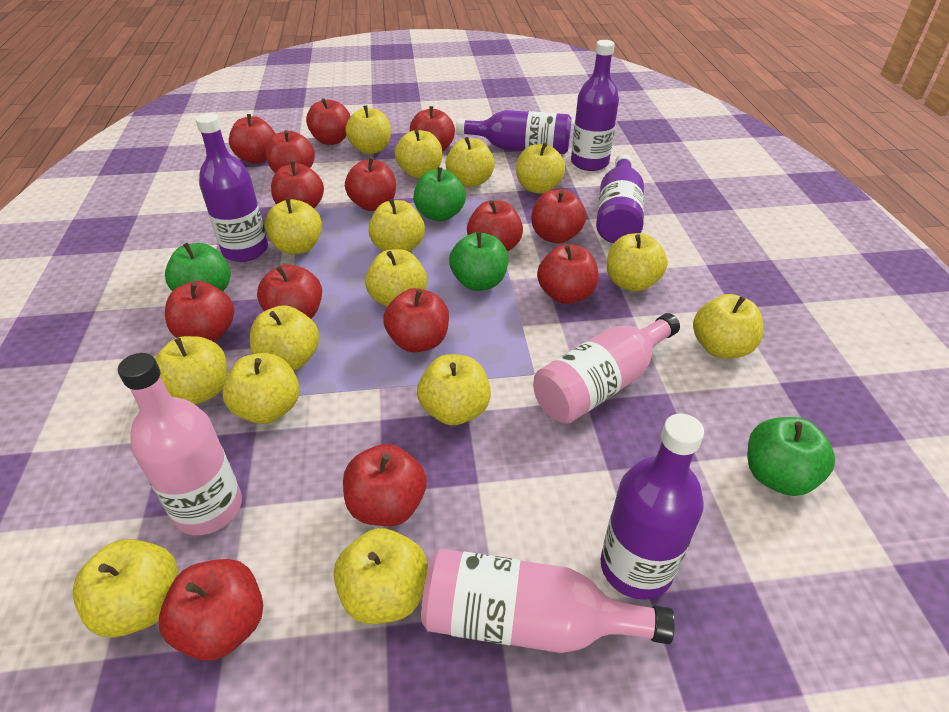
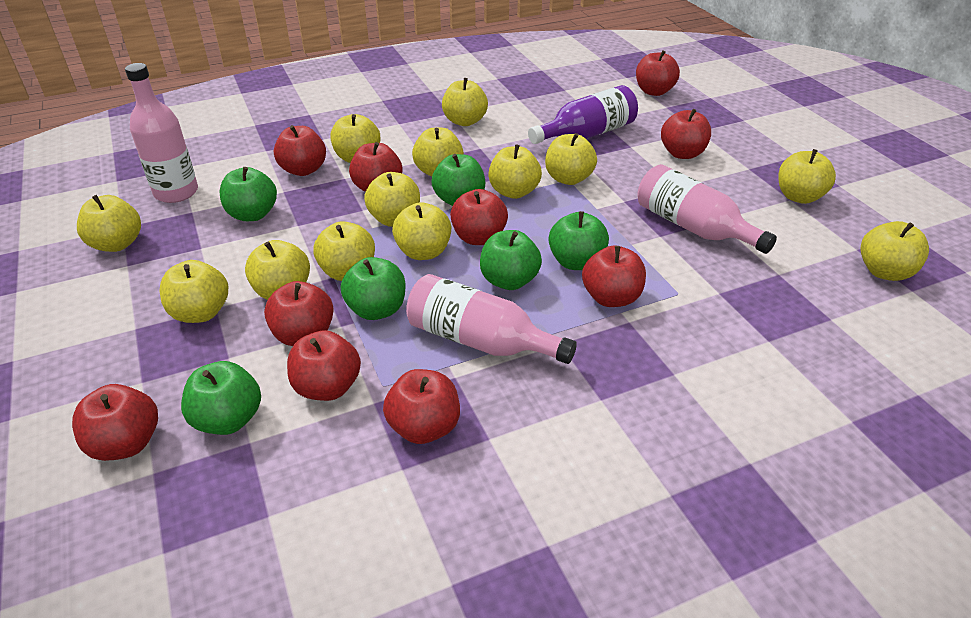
green apple: 4 -> 6
purple bottle: 5 -> 1
red apple: 14 -> 10
yellow apple: 15 -> 13

